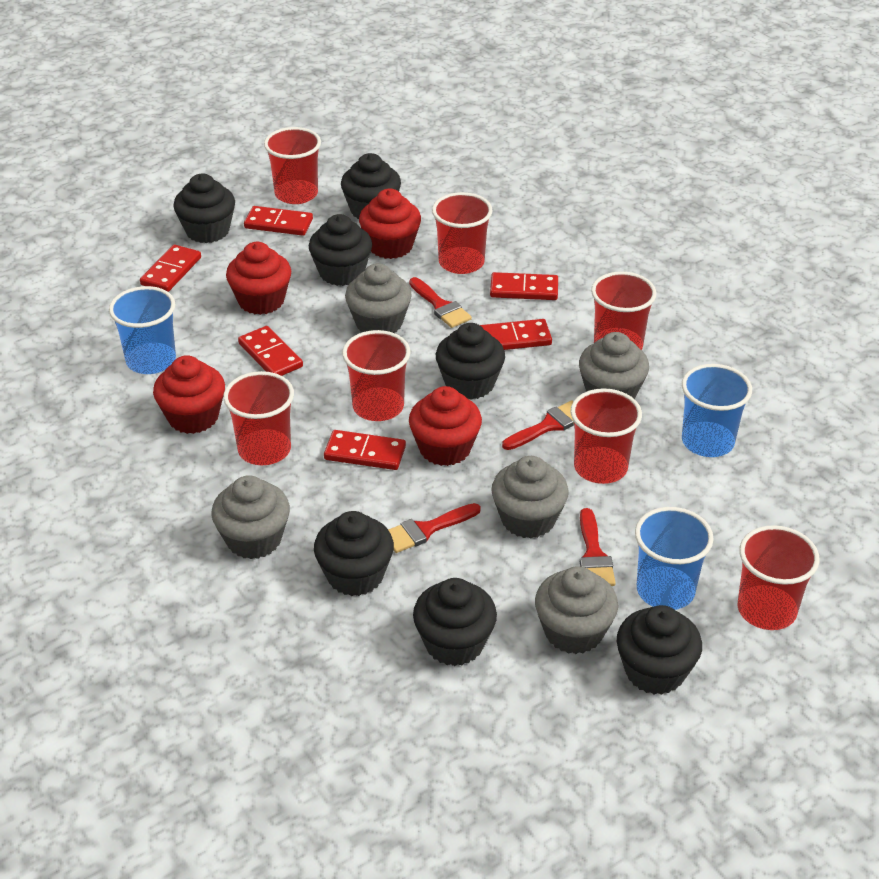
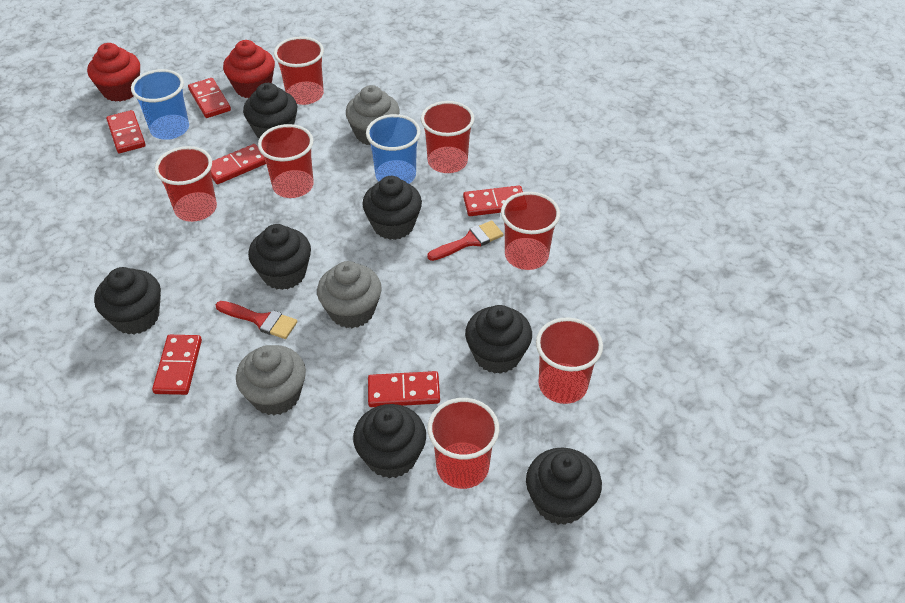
blue cup: 3 -> 2
grey cupcake: 5 -> 3
red brush: 4 -> 2
red cupcake: 4 -> 2

